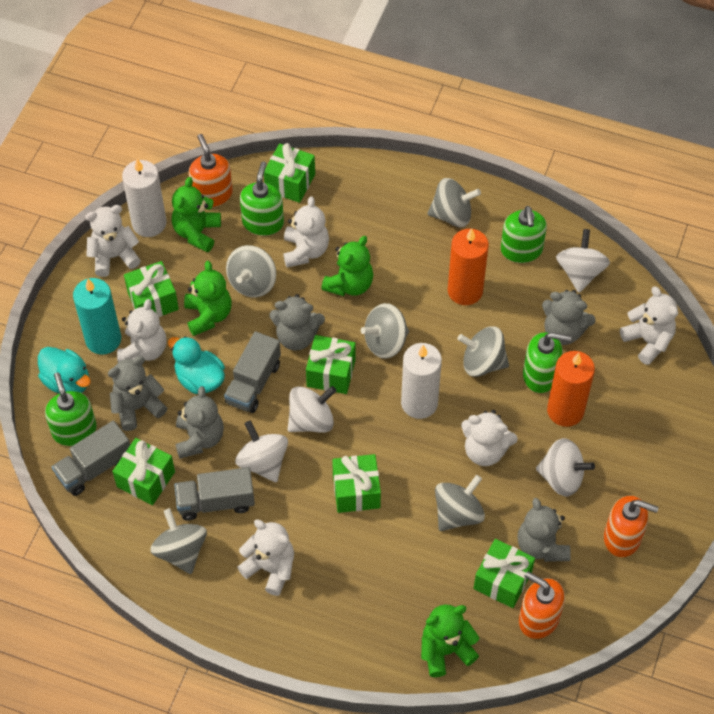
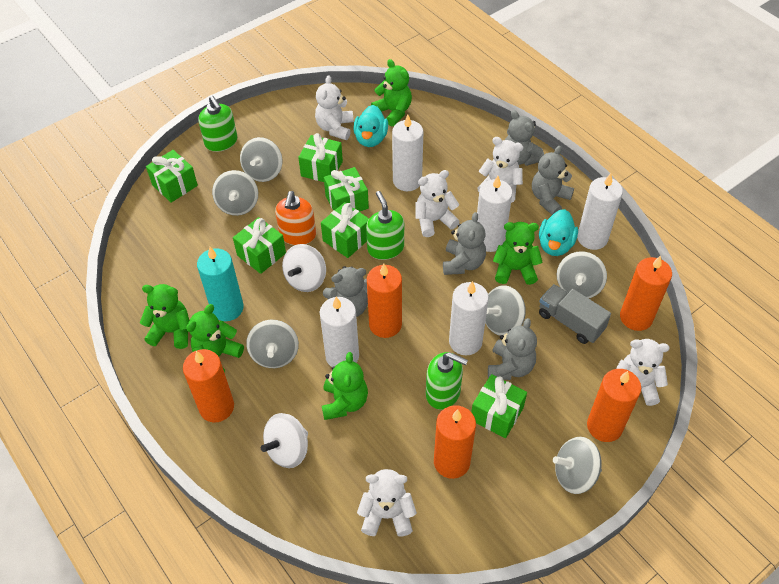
green soap dispenser: 4 -> 3
green teddy bear: 4 -> 5
grey truck: 3 -> 1
orange candle: 2 -> 5
orange soap dispenser: 3 -> 1
white candle: 2 -> 5
white spinning top: 4 -> 2
white teddy bear: 6 -> 5

